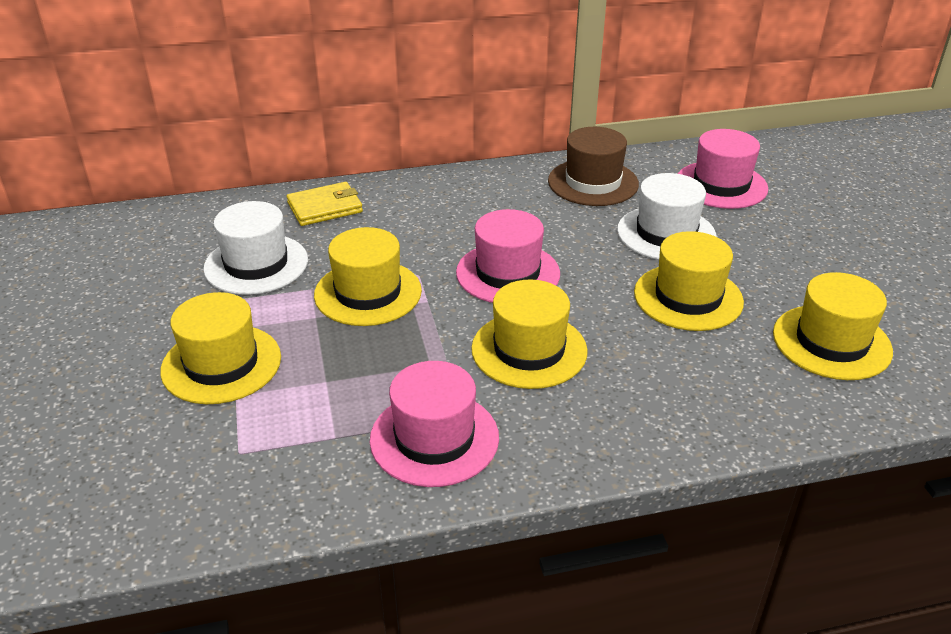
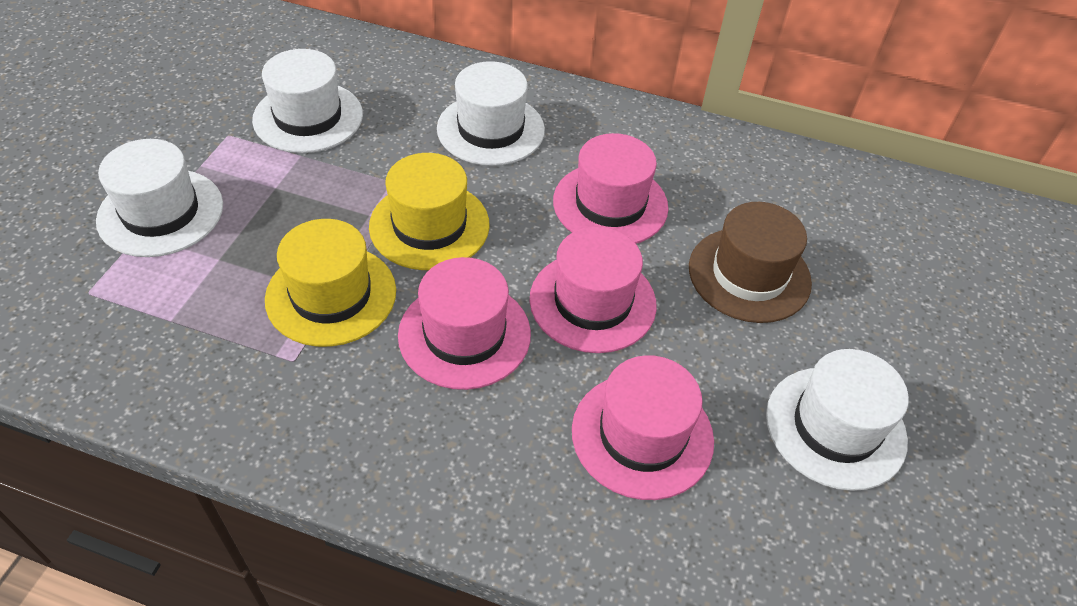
pink hat: 3 -> 4
white hat: 2 -> 4
yellow hat: 5 -> 2
yellow wallet: 1 -> 0

